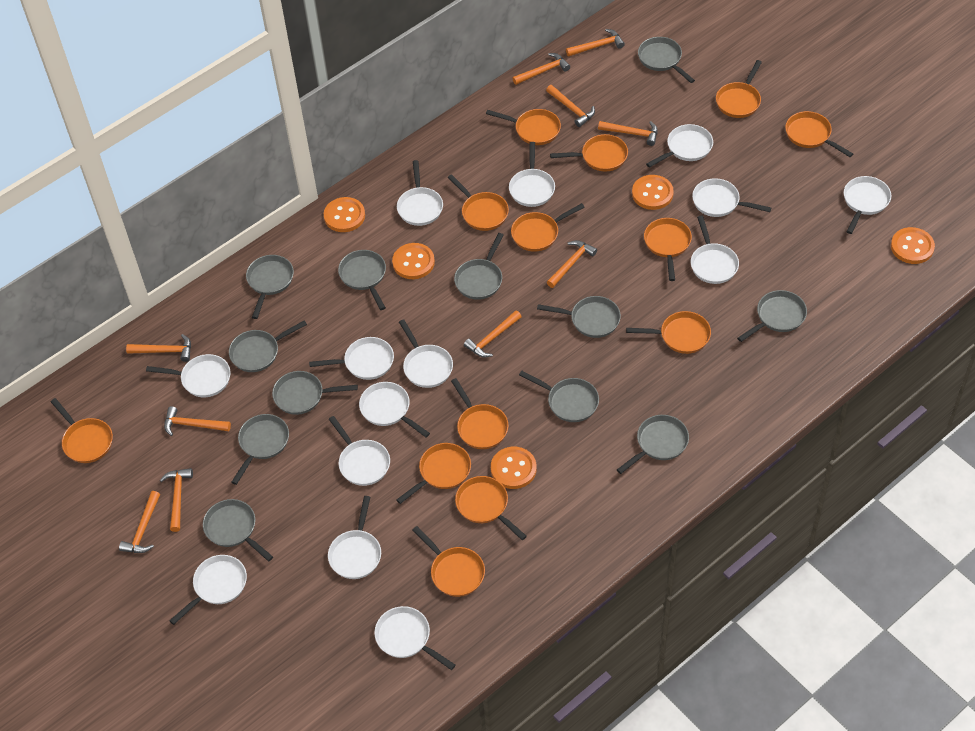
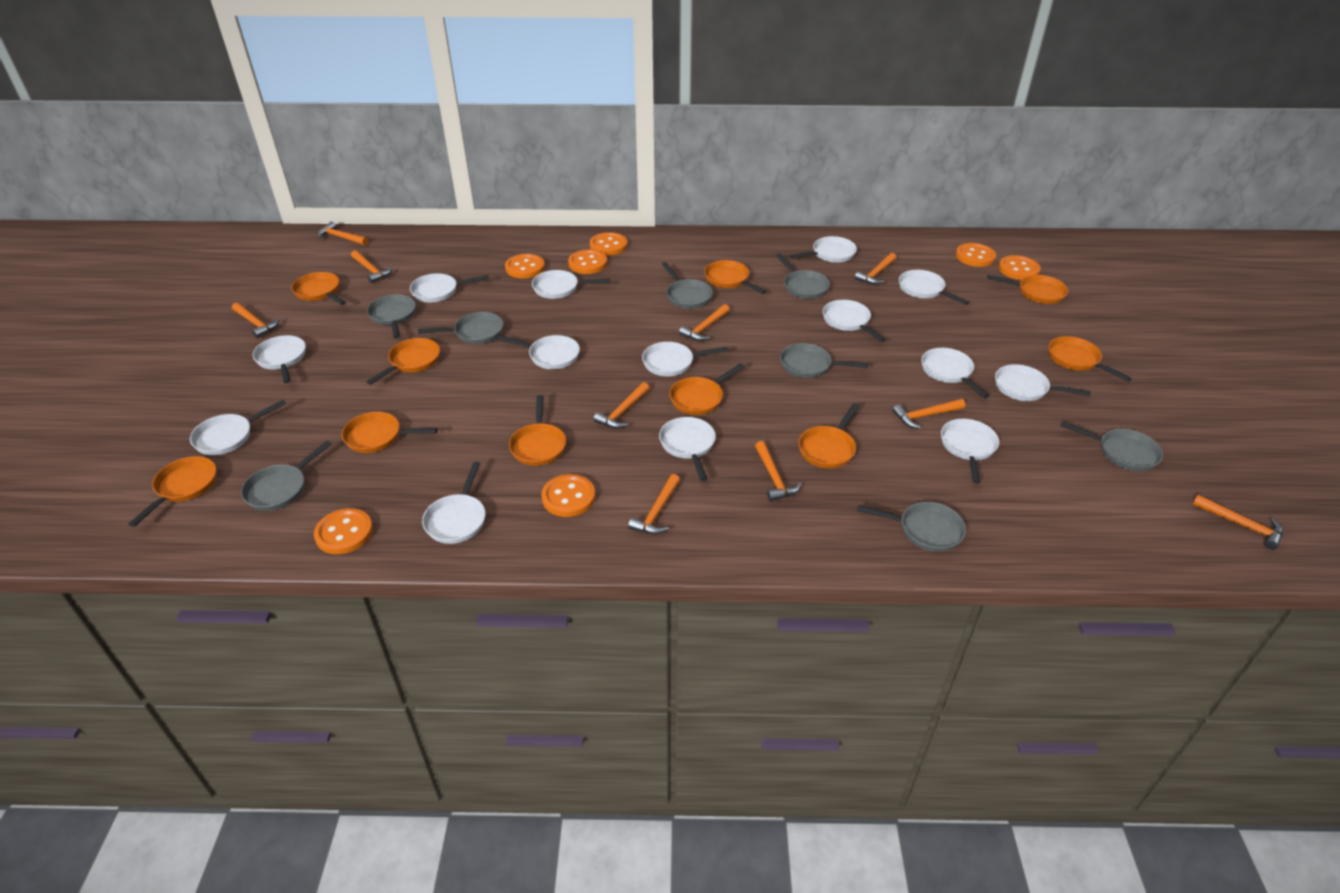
grey pan: 12 -> 8
orange button: 5 -> 7
orange pan: 13 -> 10

